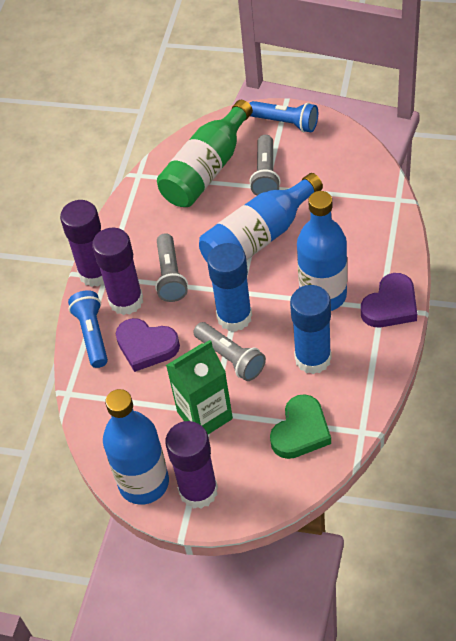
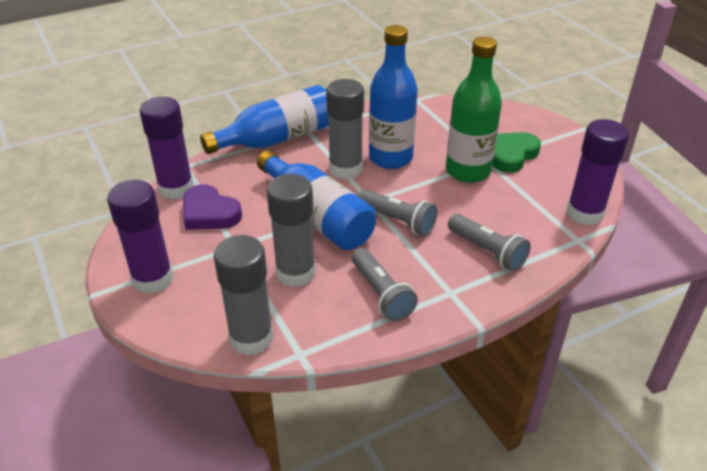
blue flashlight: 2 -> 0
blue glue stick: 2 -> 0
green carton: 1 -> 0
grey glue stick: 0 -> 3
purple heart: 2 -> 1

